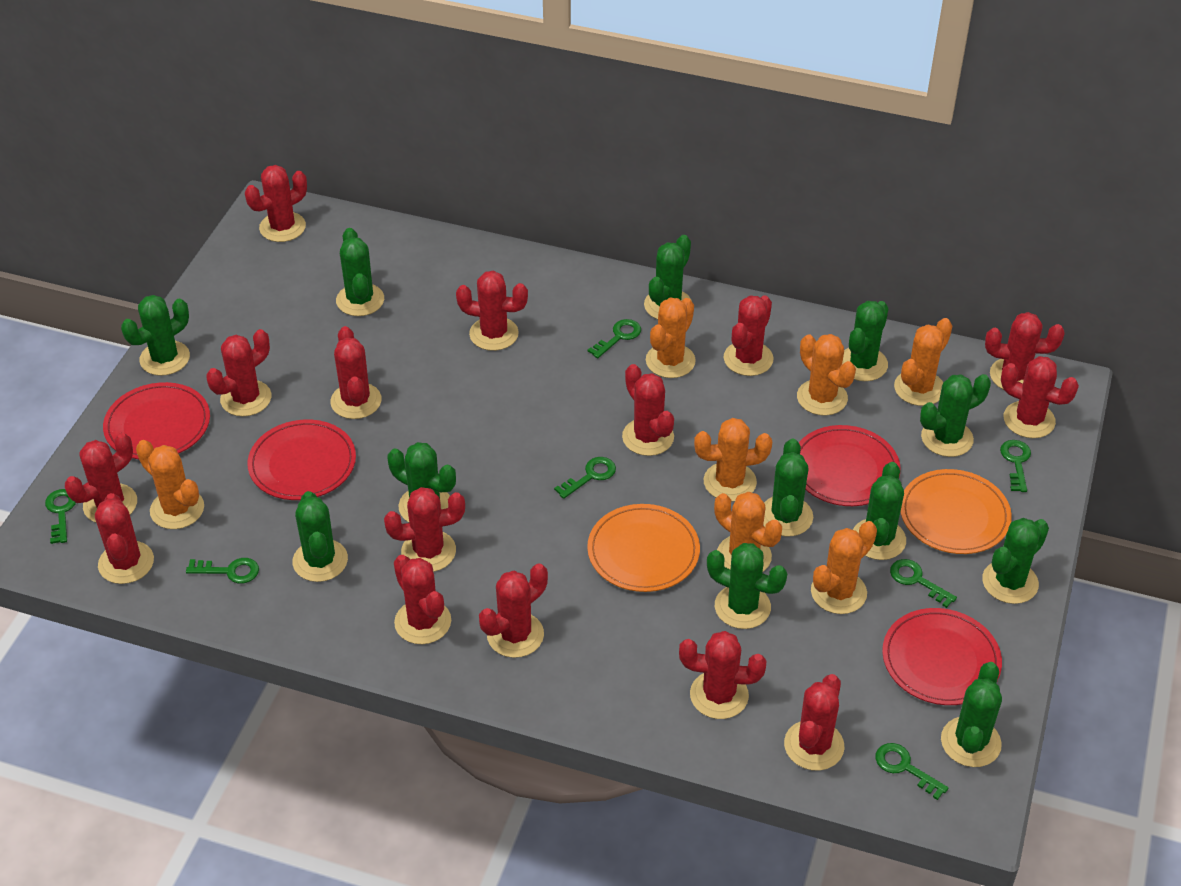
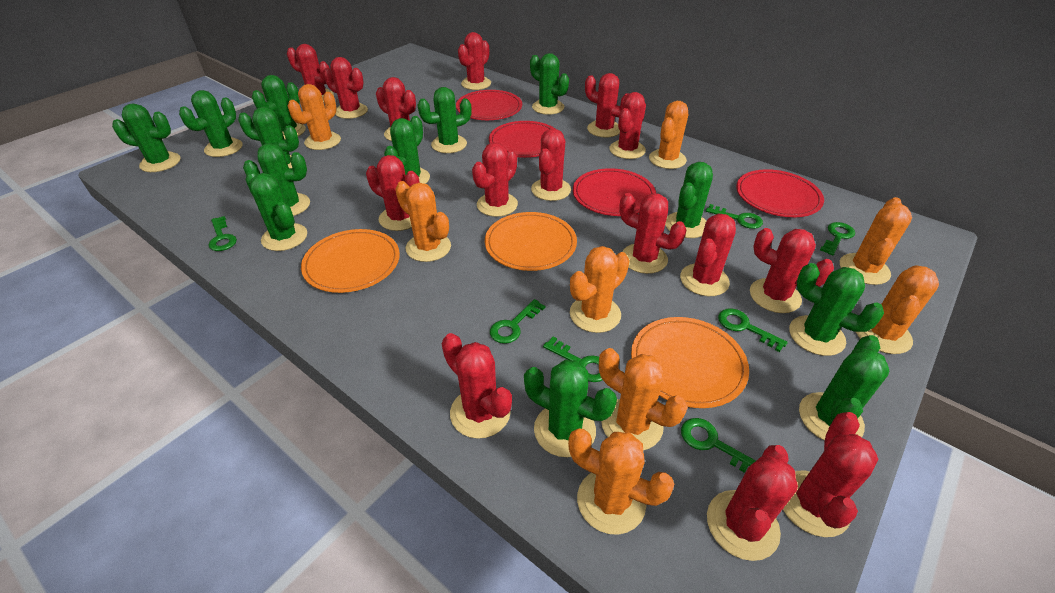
green cactus: 12 -> 13
orange cactus: 7 -> 8
orange plate: 2 -> 3

